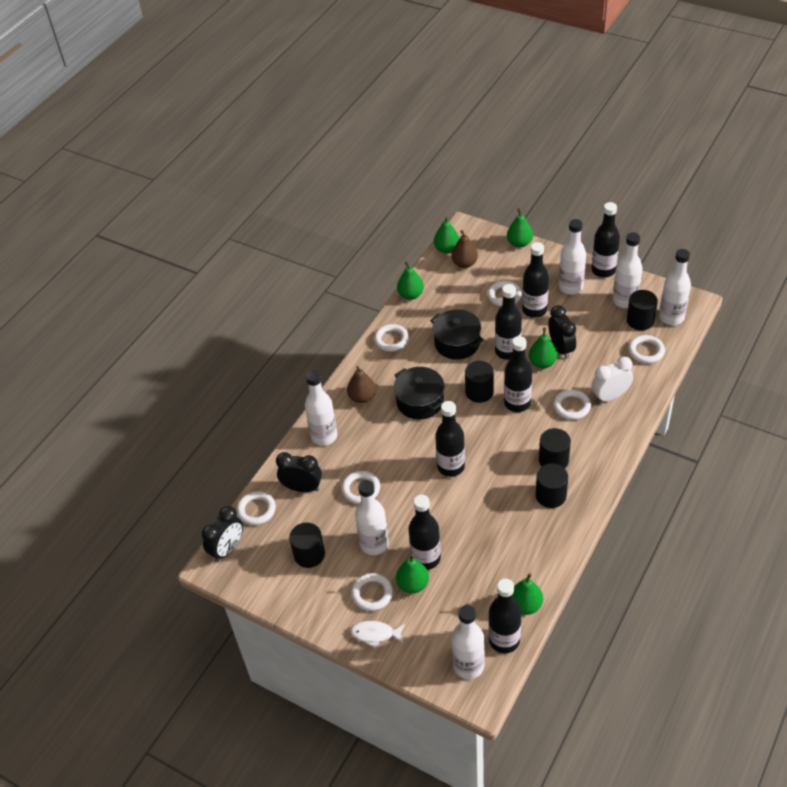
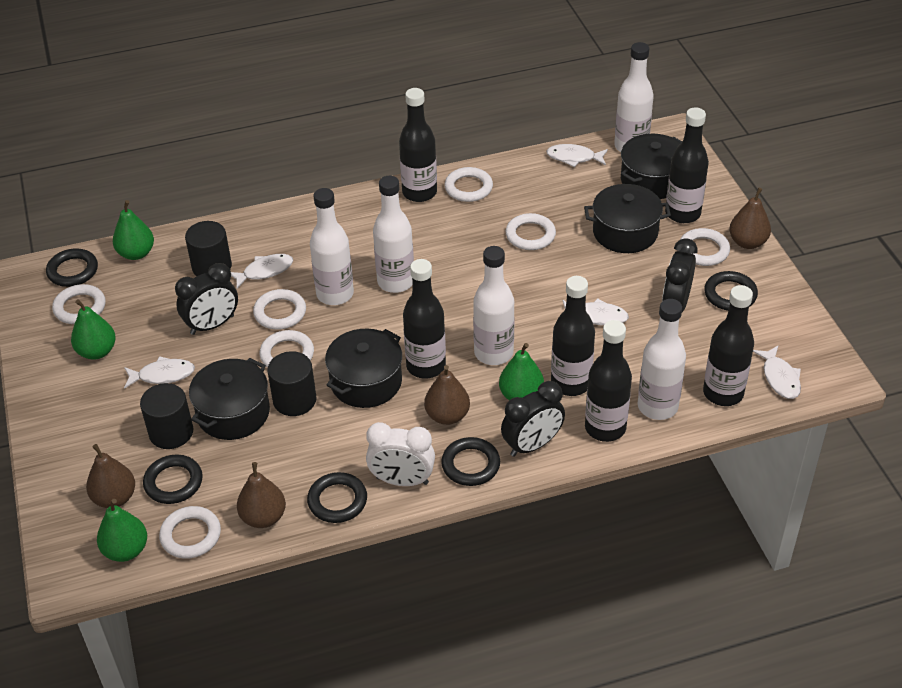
black bottle: 7 -> 6
black cylinder: 5 -> 3
black pot: 2 -> 4
black ring: 0 -> 5
brown pear: 2 -> 4
green pear: 6 -> 4
white bottle: 6 -> 5
white fish: 1 -> 5

